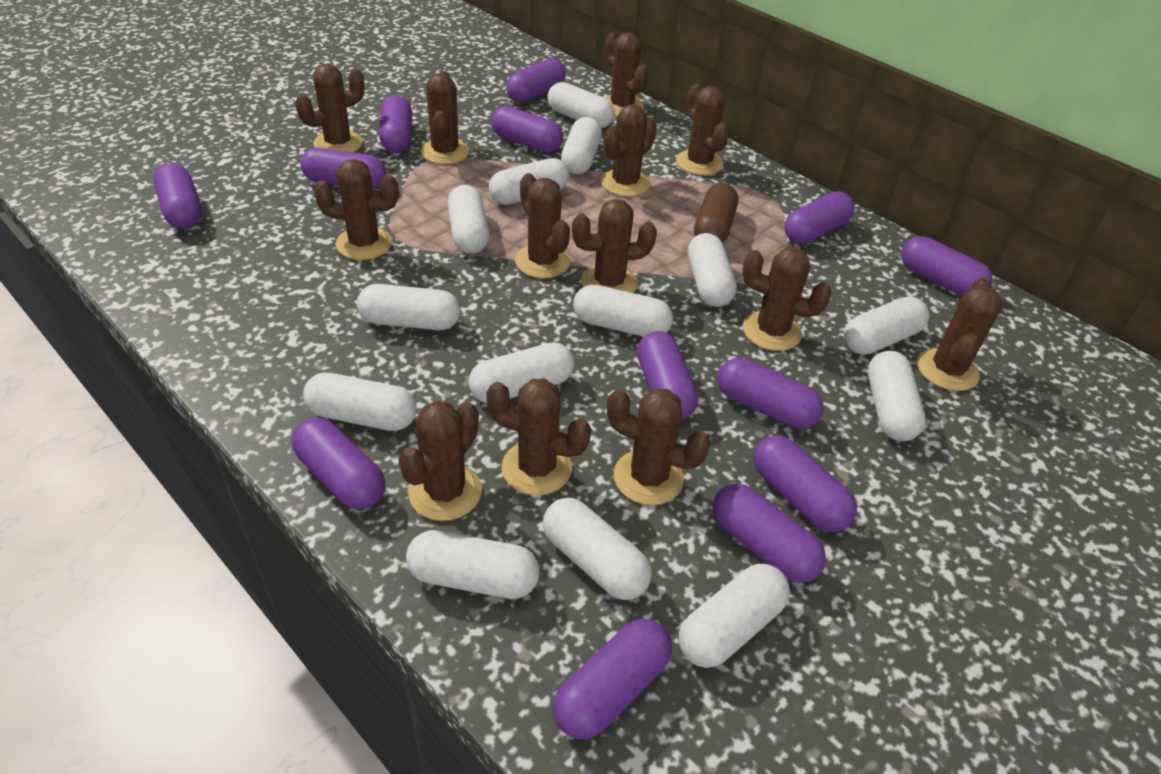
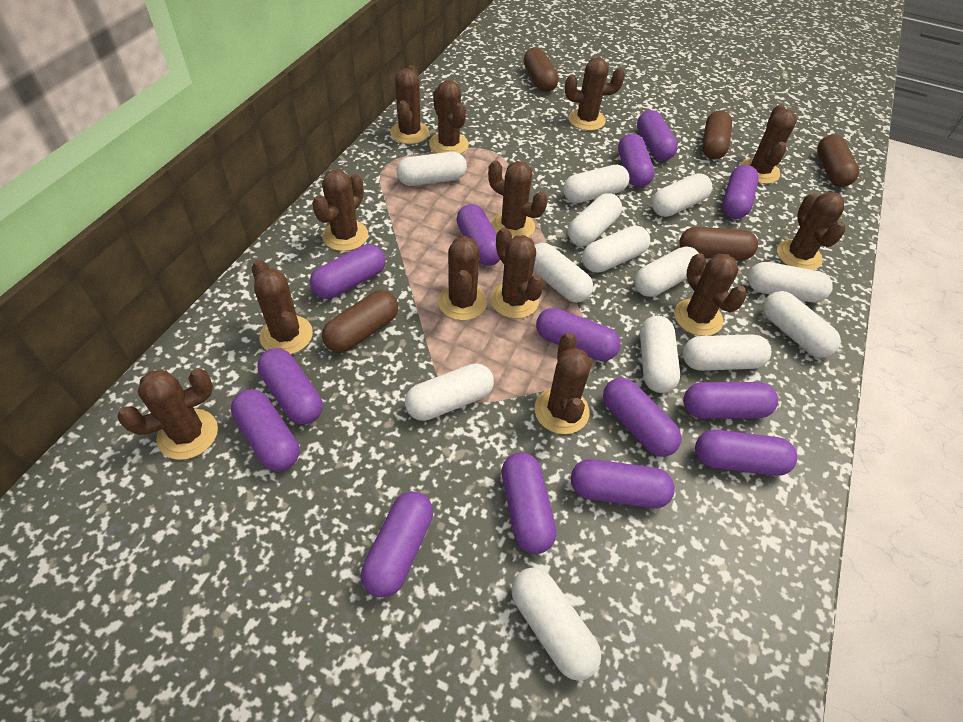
brown capsule: 1 -> 5
purple capsule: 13 -> 14
white capsule: 14 -> 13

